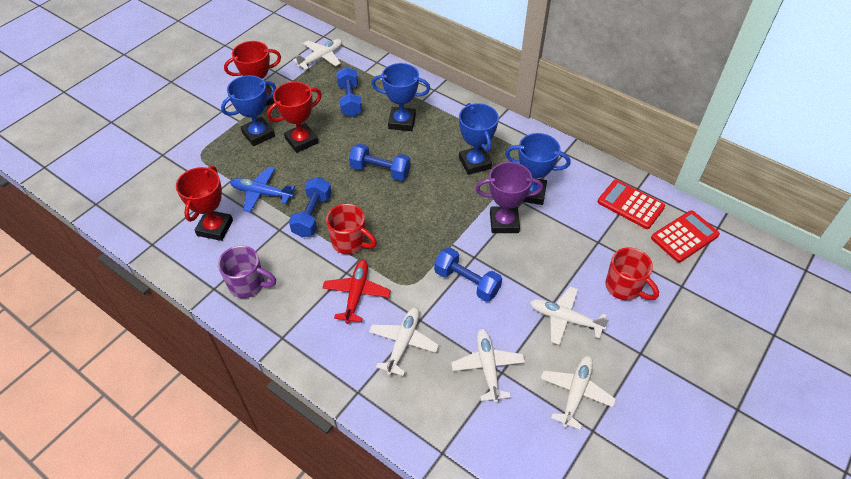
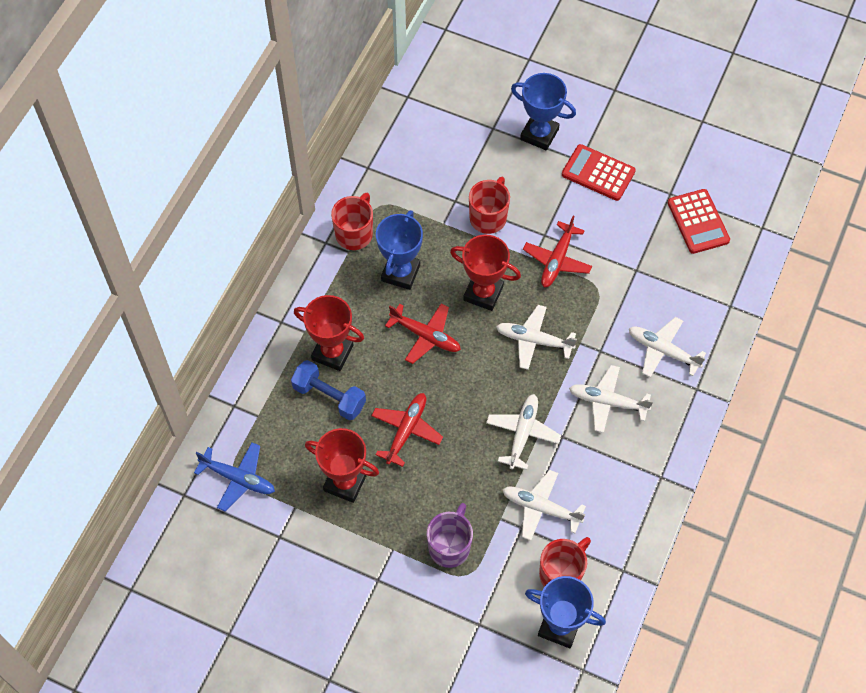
blue dumbbell: 4 -> 1
blue trophy: 4 -> 3
purple trophy: 1 -> 0
red mug: 2 -> 3
red plane: 1 -> 3

